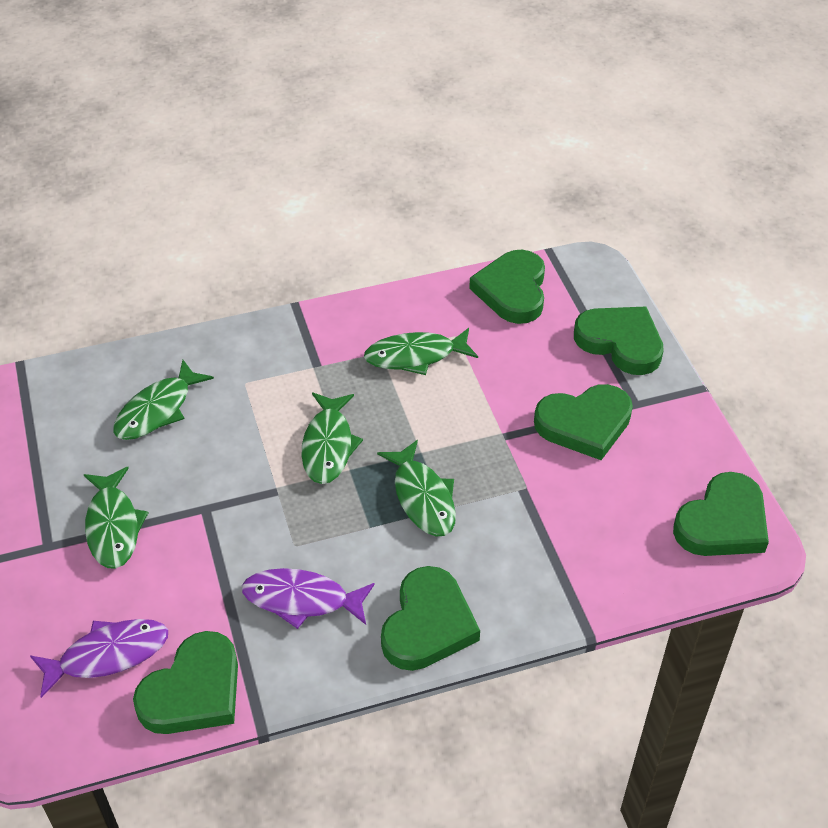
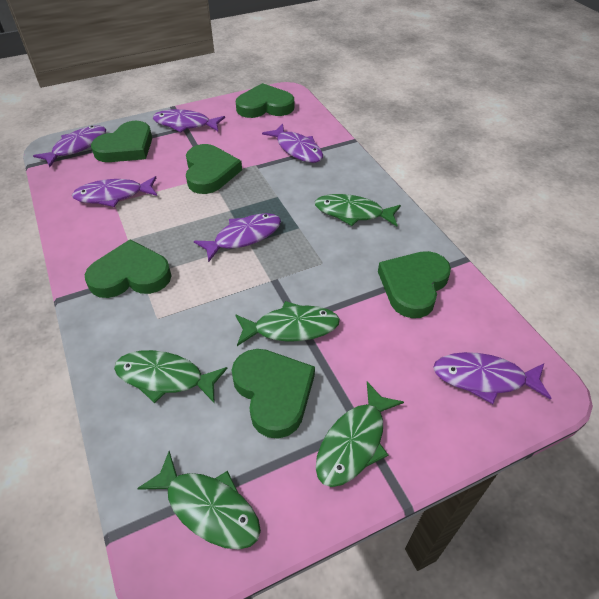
purple fish: 2 -> 6

